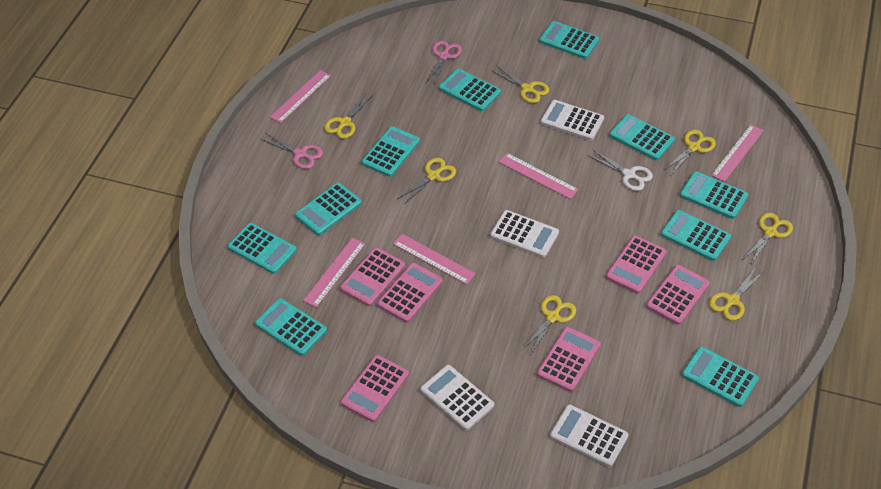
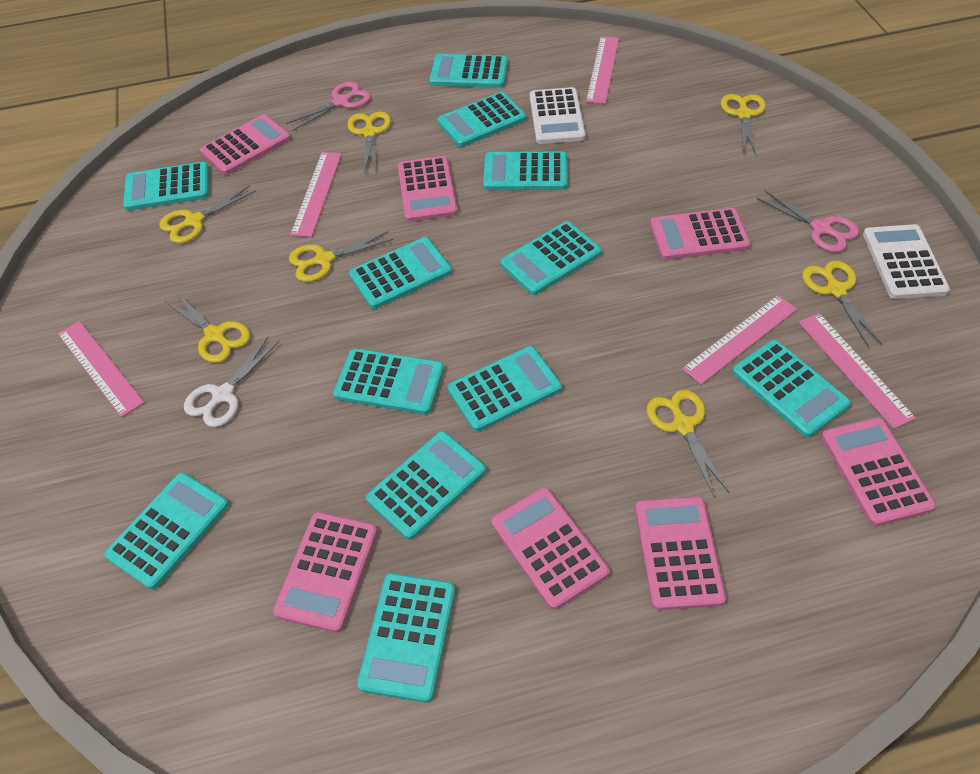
pink calculator: 6 -> 7
turquoise calculator: 10 -> 12
white calculator: 4 -> 2

